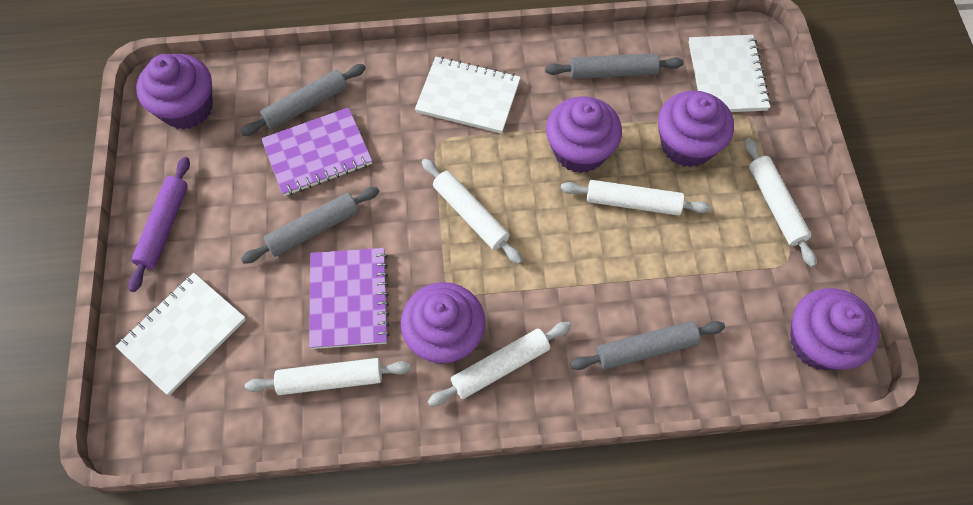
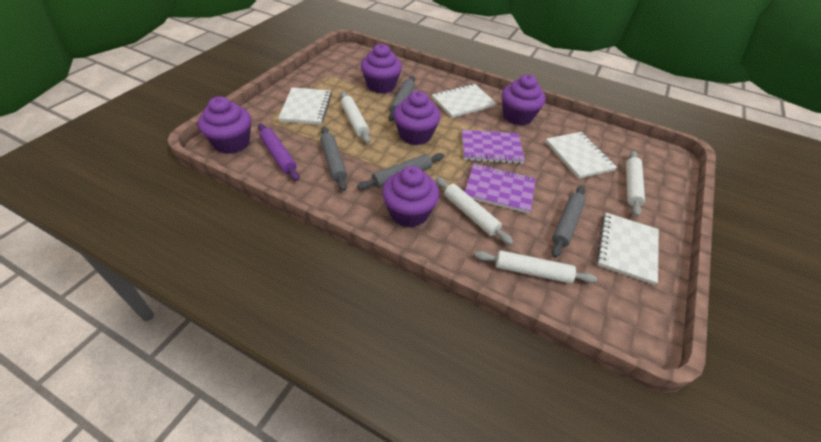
white notebook: 3 -> 4
white rolling pin: 5 -> 4

